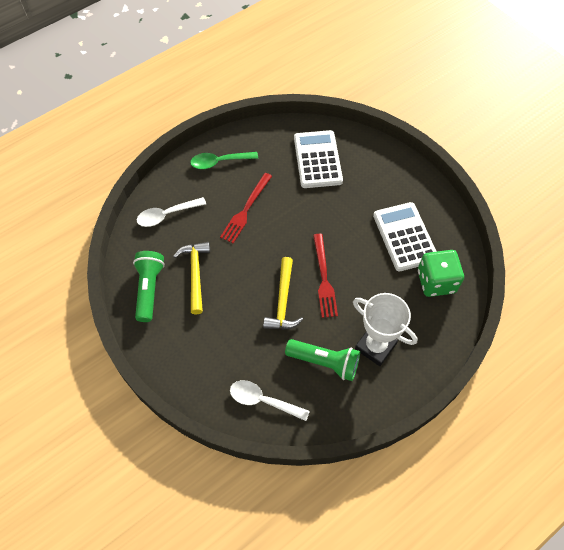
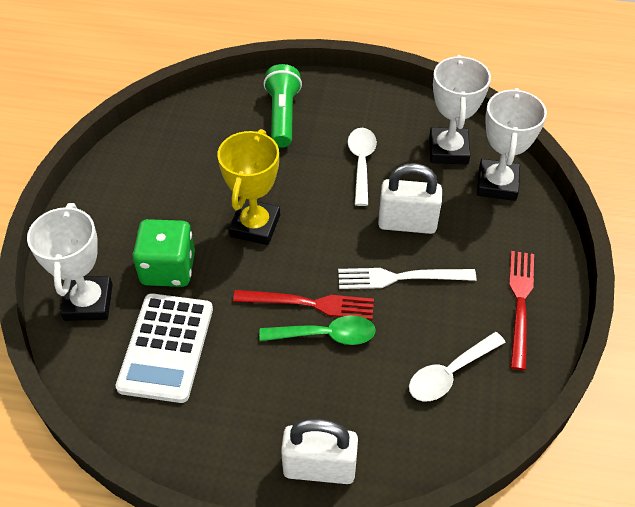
green flashlight: 2 -> 1
white calculator: 2 -> 1
white fork: 0 -> 1
white padlock: 0 -> 2
white trophy: 1 -> 3
yellow hammer: 2 -> 0
yellow trophy: 0 -> 1

